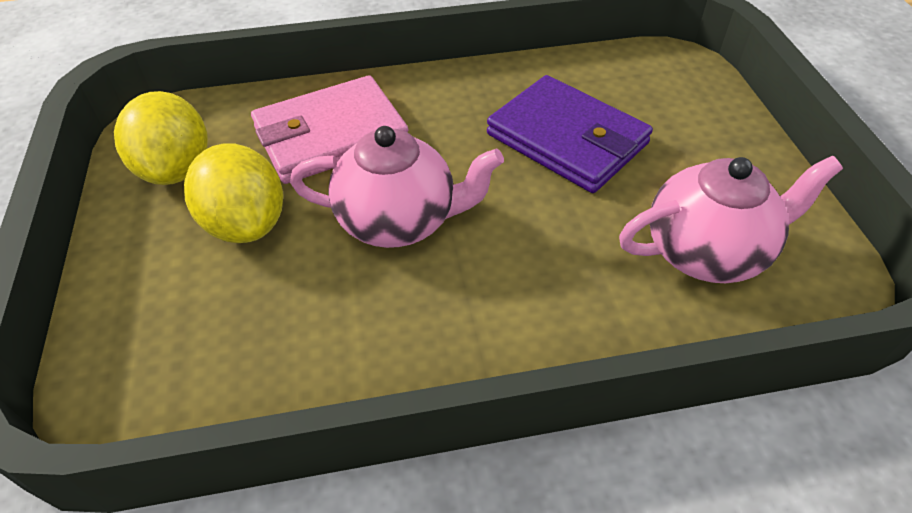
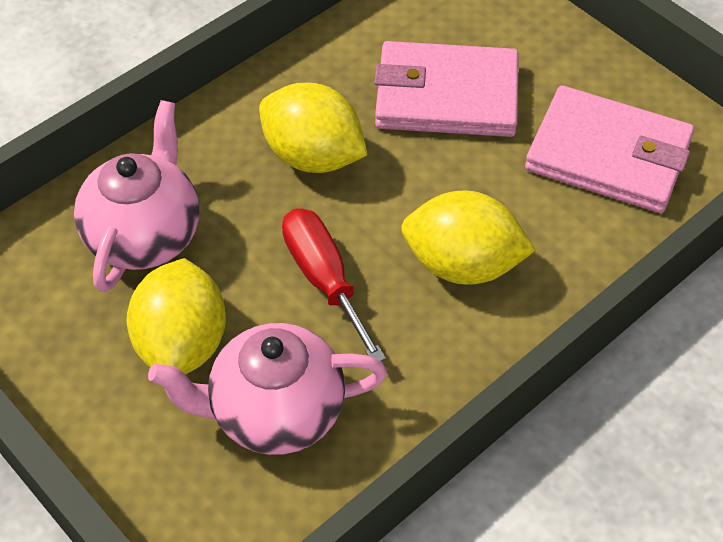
pink wallet: 1 -> 2
purple wallet: 1 -> 0
red screwdriver: 0 -> 1
yellow lemon: 2 -> 3

